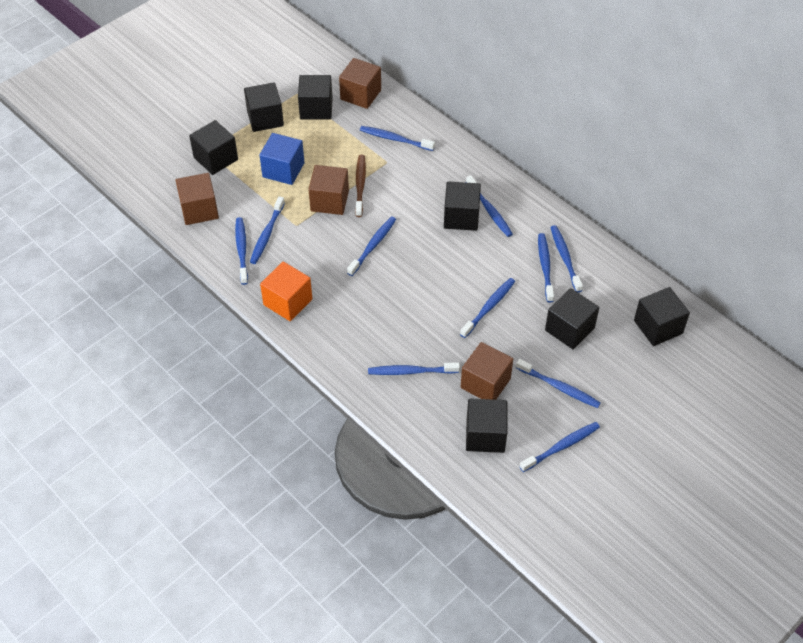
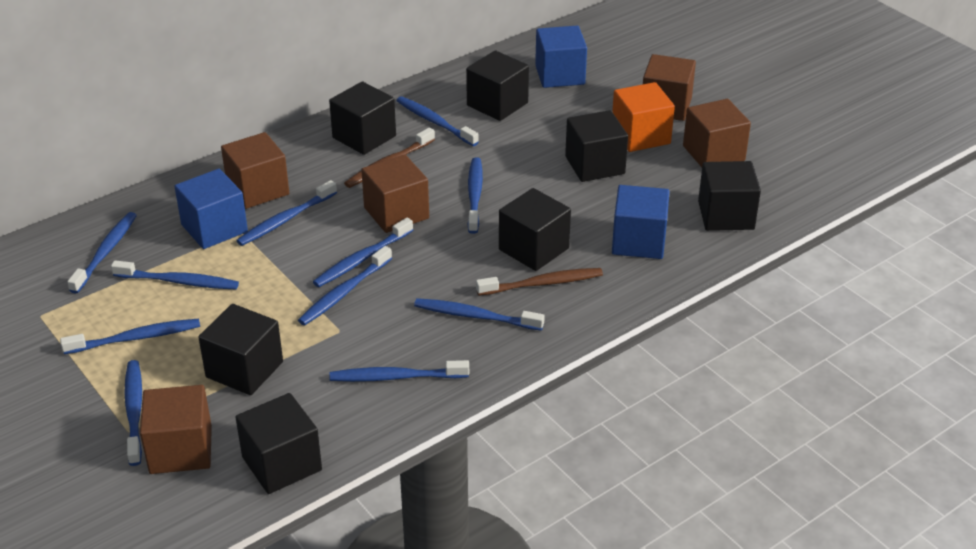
blue cube: 1 -> 3
brown cube: 4 -> 5
brown toothbrush: 1 -> 2

